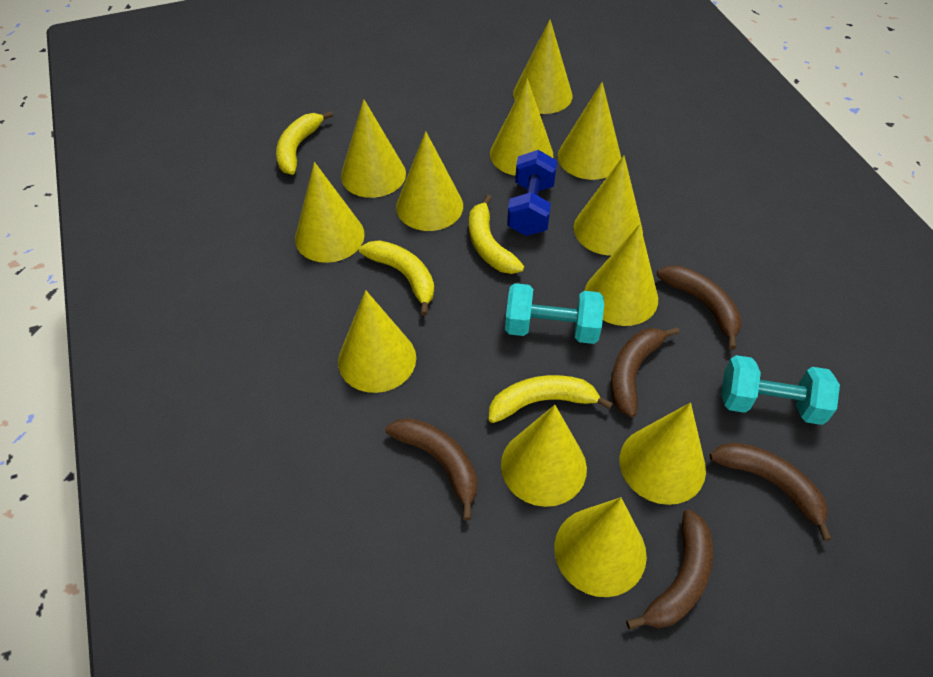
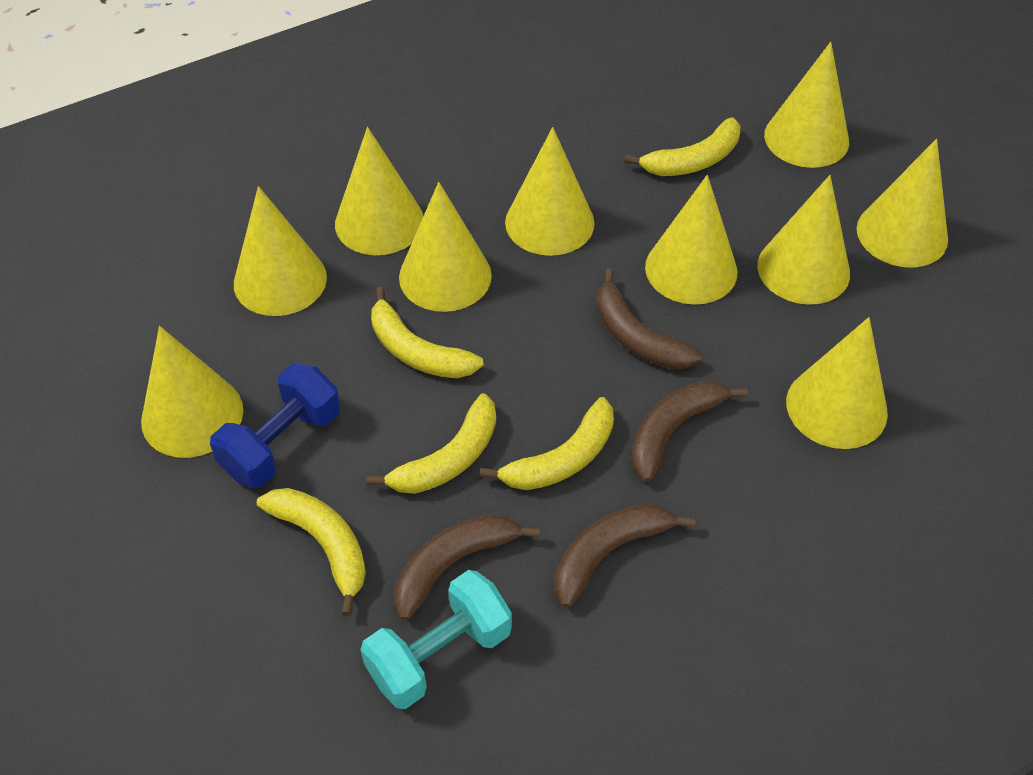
brown banana: 5 -> 4
turquoise dumbbell: 2 -> 1
yellow banana: 4 -> 5
yellow cone: 12 -> 10

